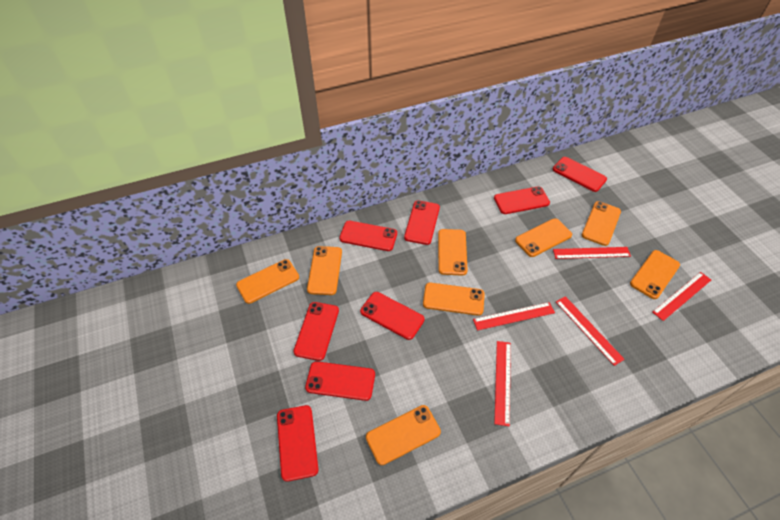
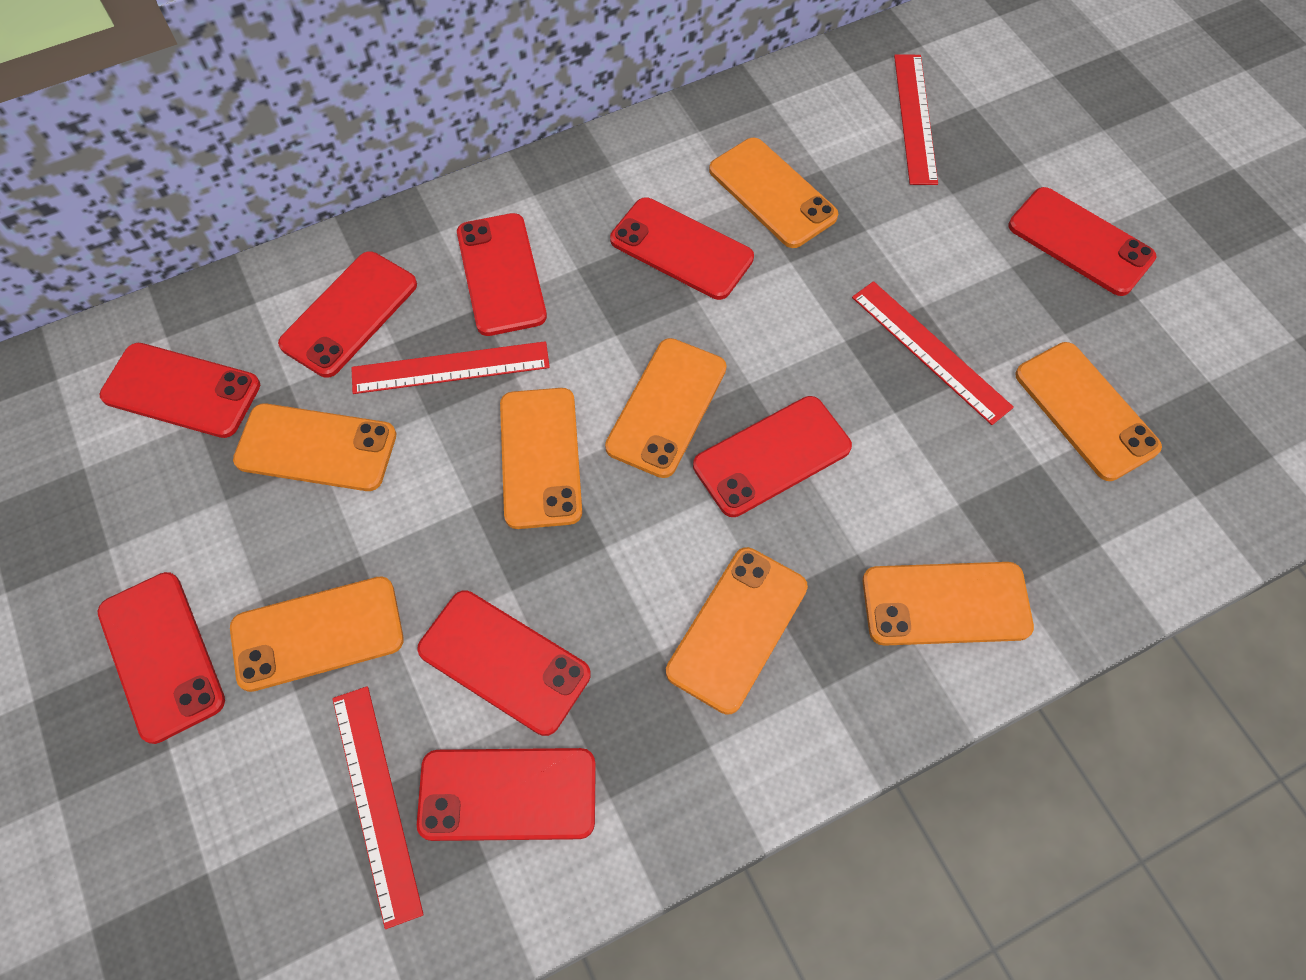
red phone: 8 -> 9
red ruler: 5 -> 4

